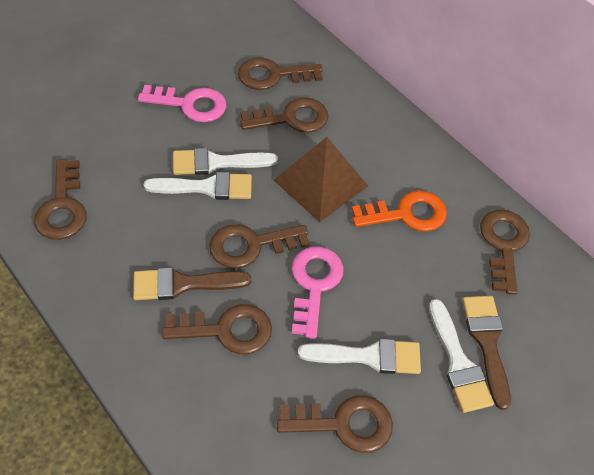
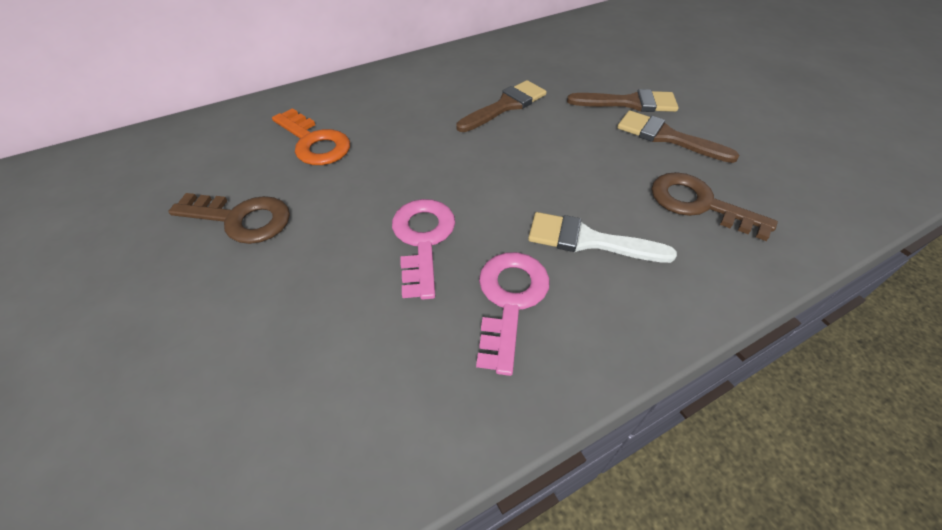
brown brush: 2 -> 3
brown key: 7 -> 2
brown pyramid: 1 -> 0
white brush: 4 -> 1

